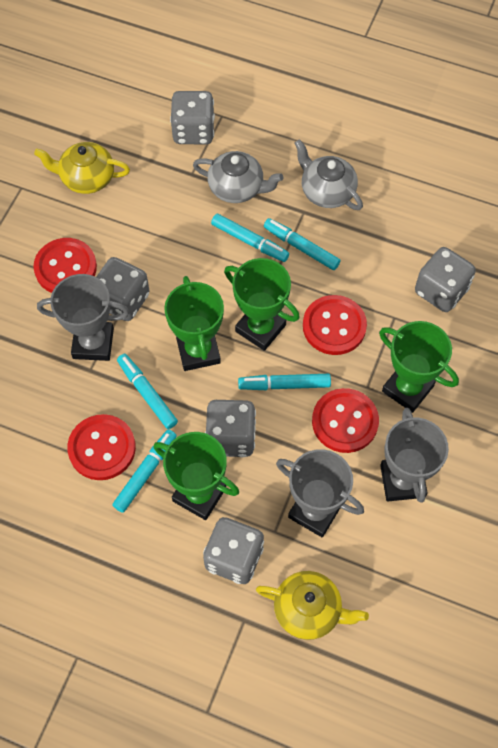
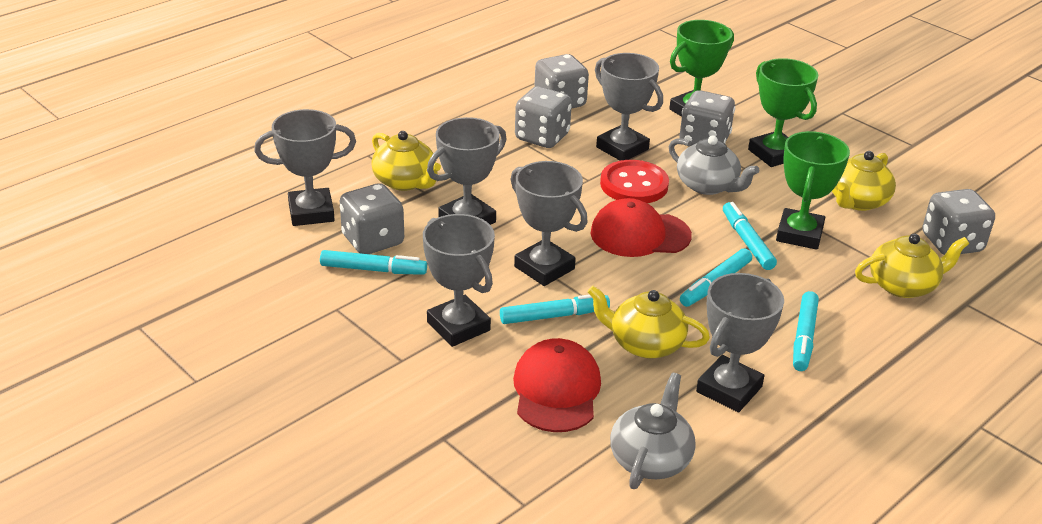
green trophy: 4 -> 3
grey trophy: 3 -> 6
red button: 4 -> 1
red cap: 0 -> 2
yellow teapot: 2 -> 4

